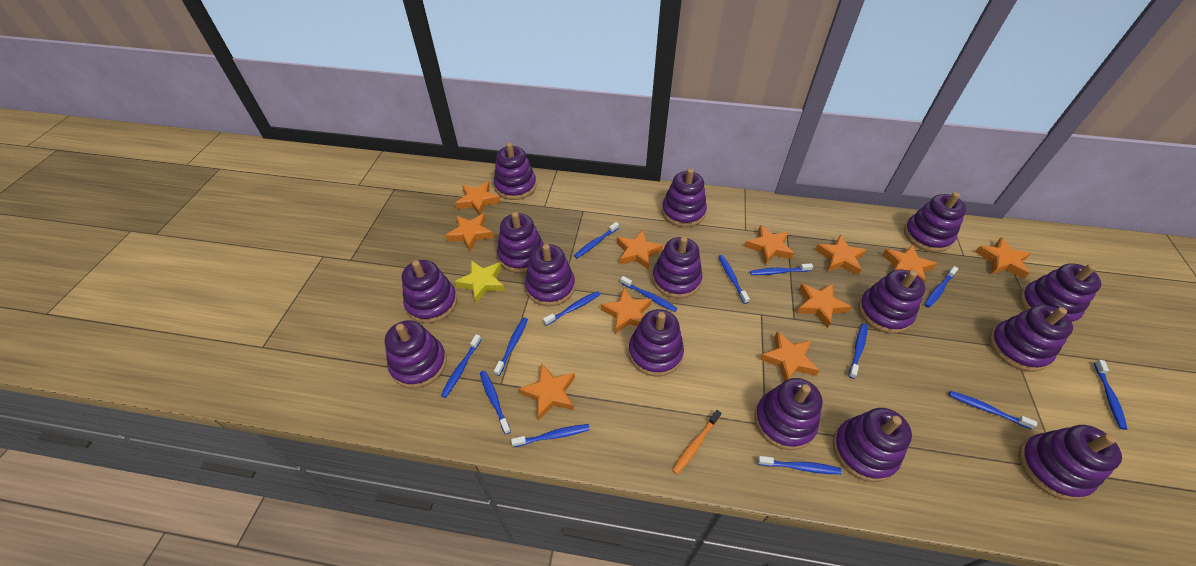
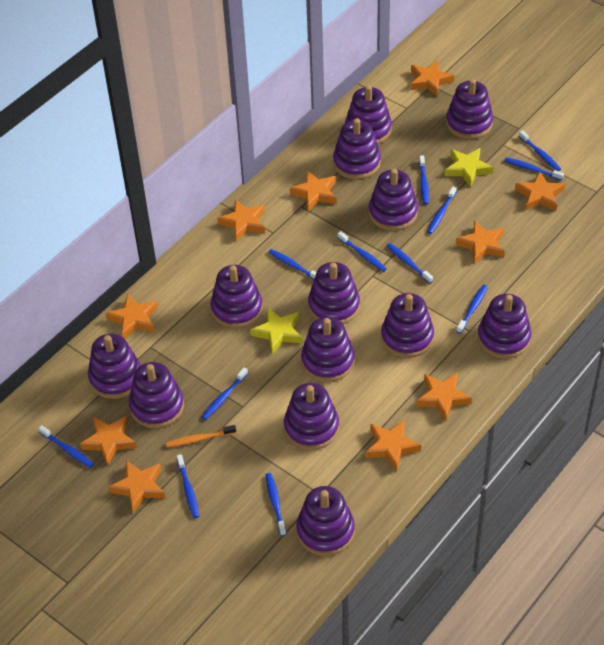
blue toothbrush: 14 -> 12
orange star: 11 -> 10
purple stacking toy: 15 -> 13
yellow star: 1 -> 2

